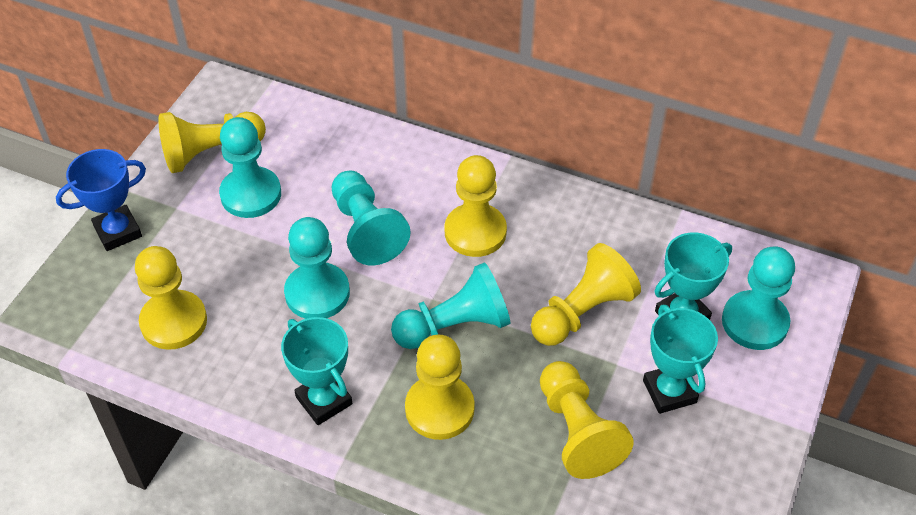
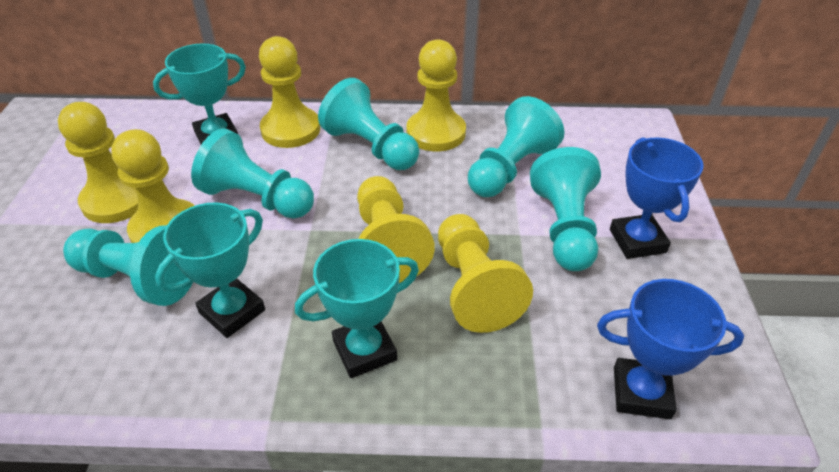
blue trophy: 1 -> 2

